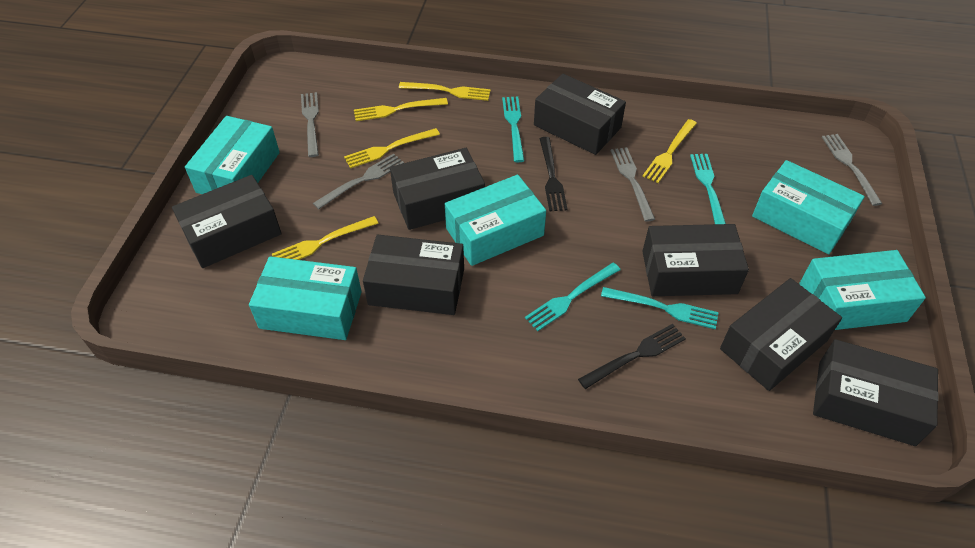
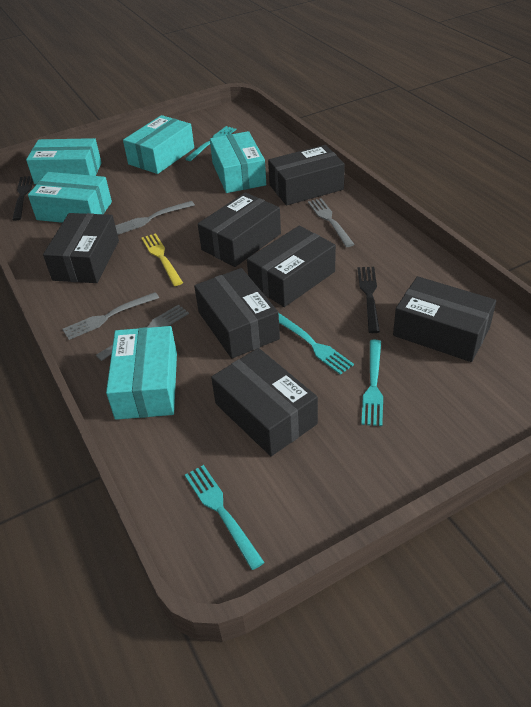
yellow fork: 5 -> 1

